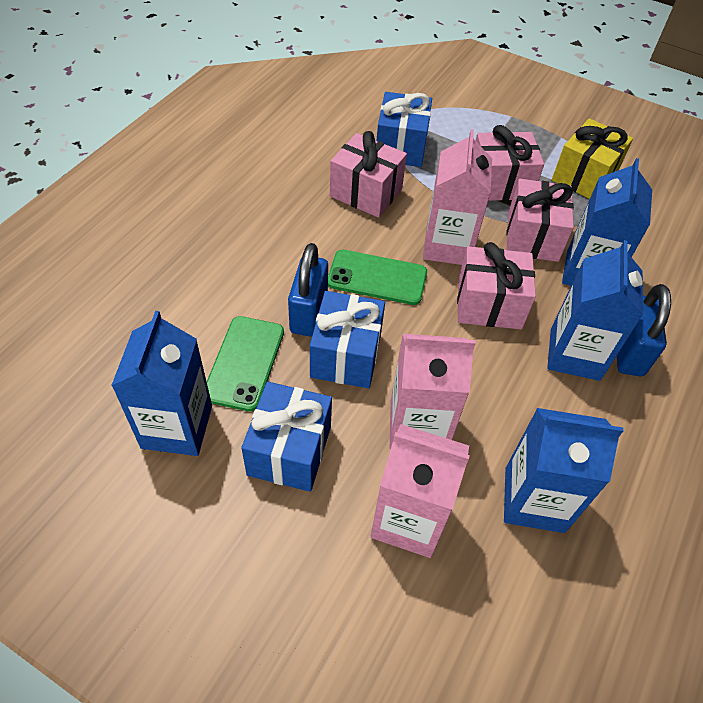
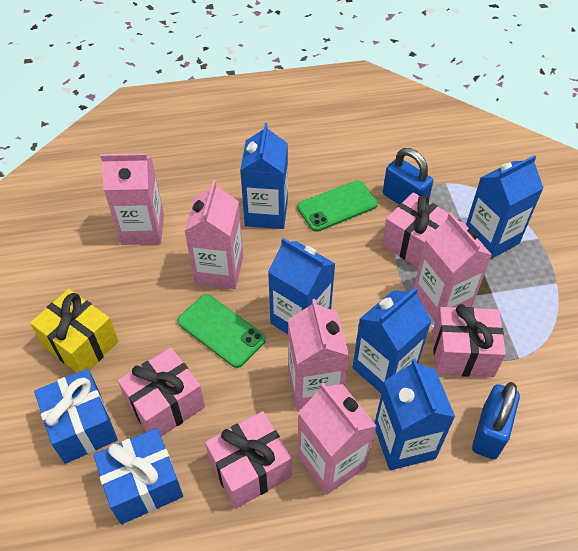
blue carton: 4 -> 5
blue gift: 3 -> 2
pink carton: 3 -> 5

